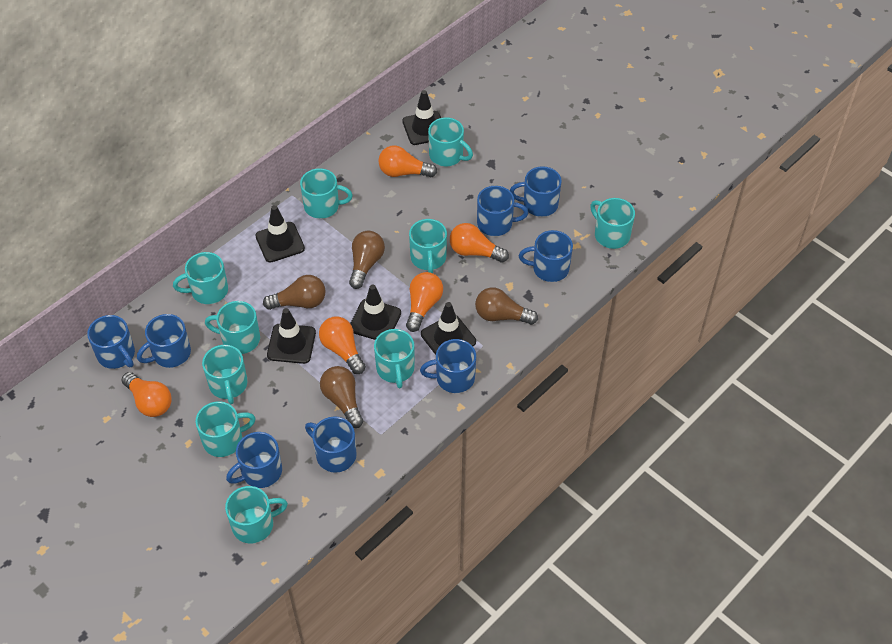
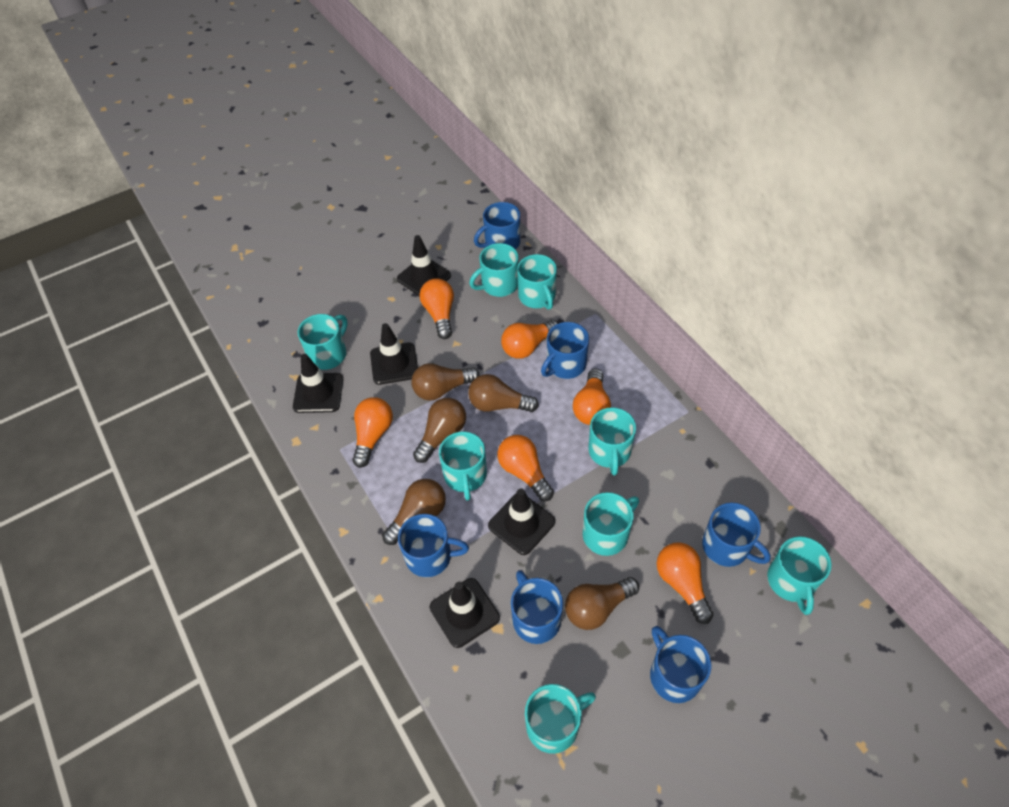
blue mug: 8 -> 6
brown light bulb: 4 -> 5
orange light bulb: 5 -> 6
turquoise mug: 10 -> 8

